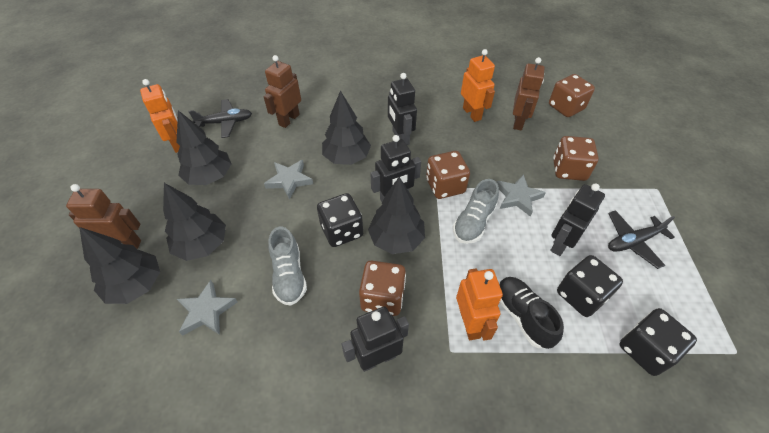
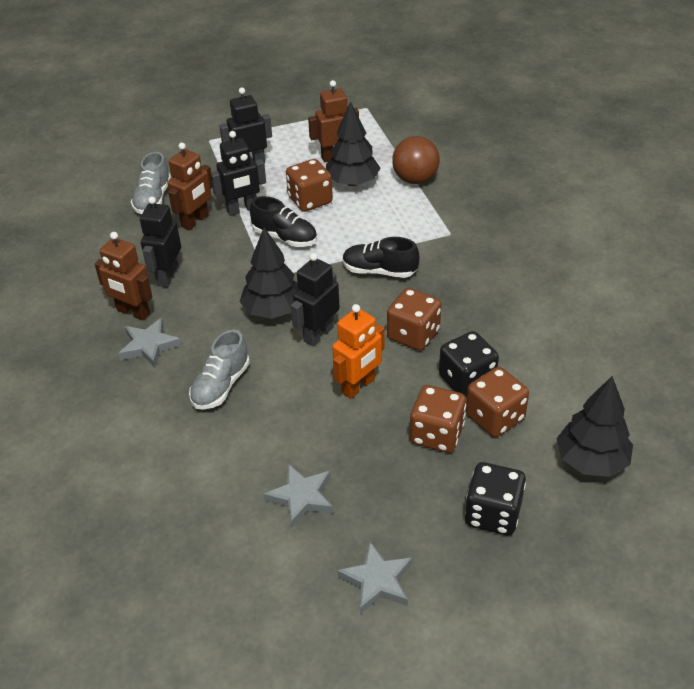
black dice: 3 -> 2
black plane: 2 -> 0
black shoe: 1 -> 2
black tree: 5 -> 3
brown ball: 0 -> 1
orange robot: 3 -> 1

